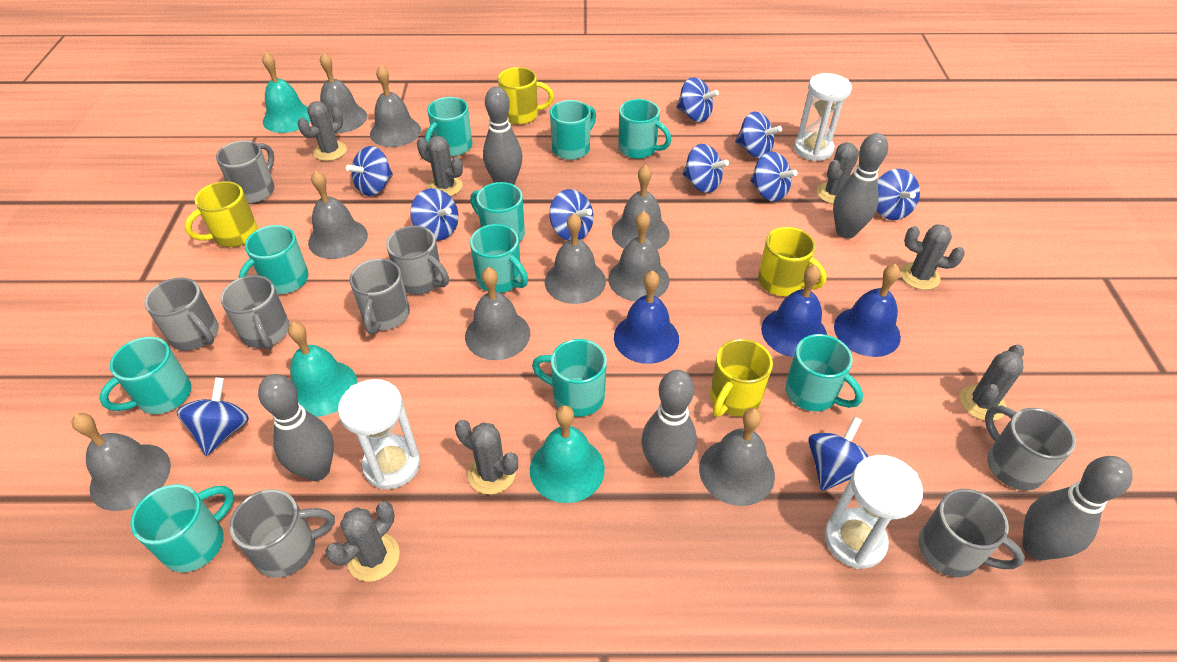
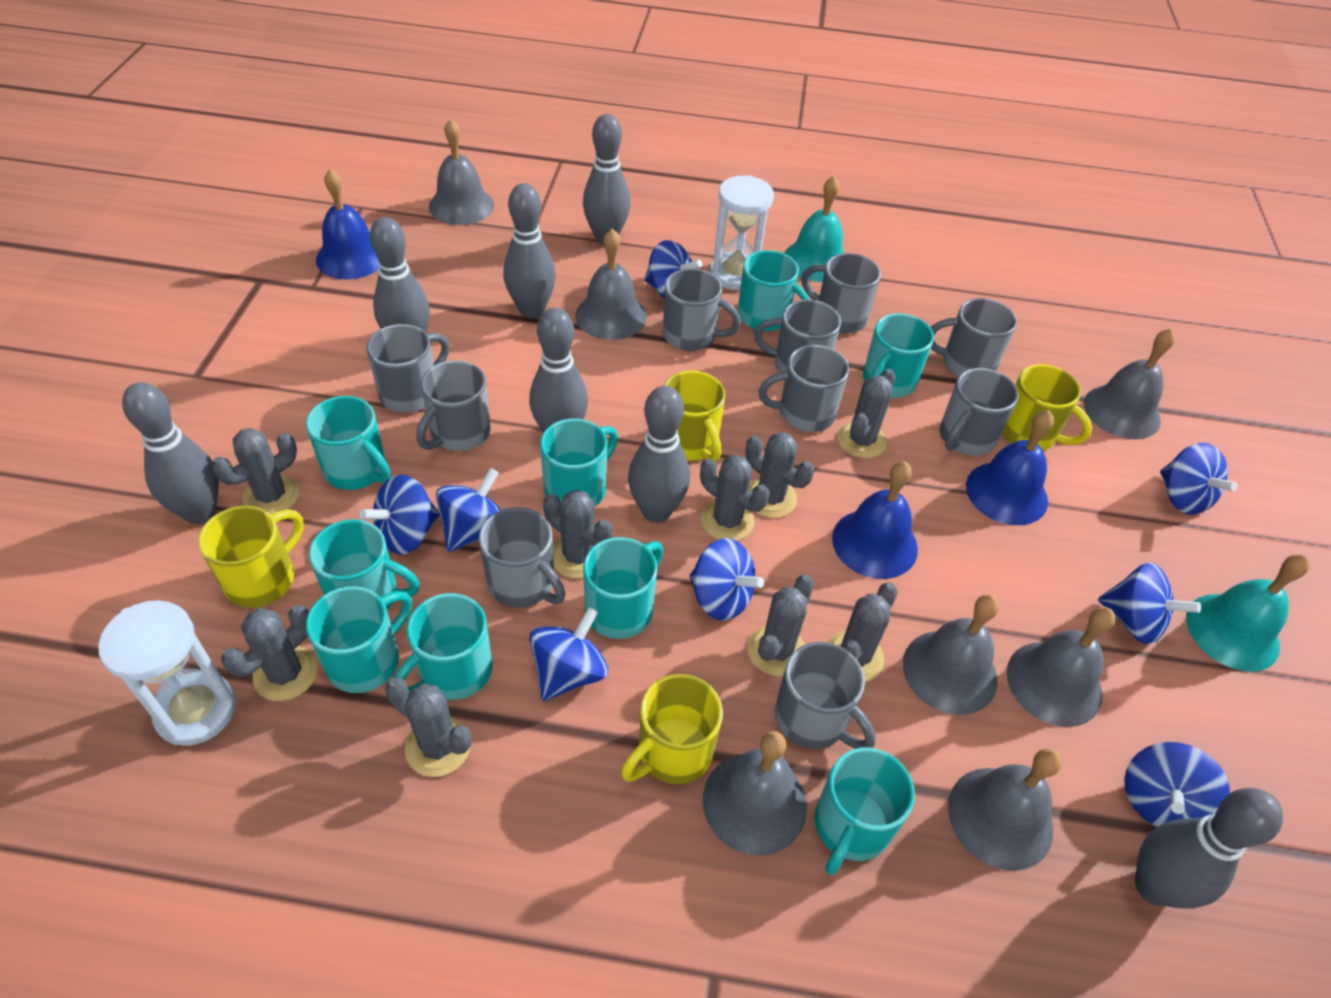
blue spinning top: 10 -> 8
grey bell: 9 -> 7
grey bowling pin: 5 -> 7
grey cactus: 7 -> 9
grey mug: 8 -> 10
turquoise bell: 3 -> 2
turquoise mug: 10 -> 9
white hourglass: 3 -> 2

